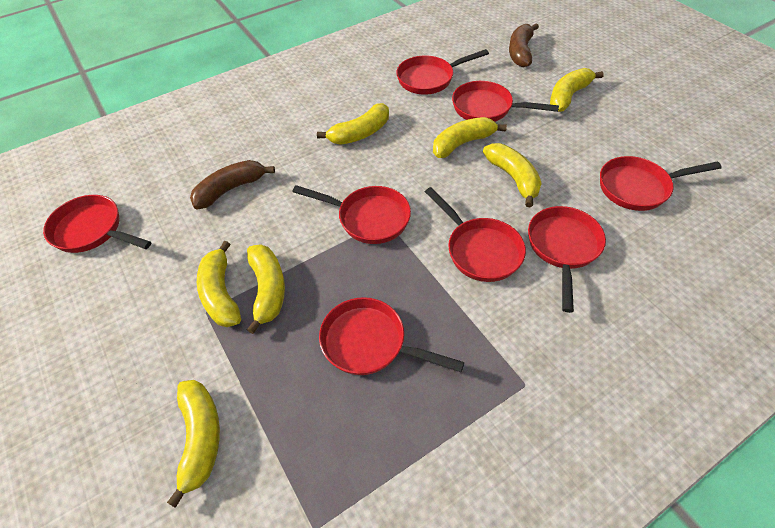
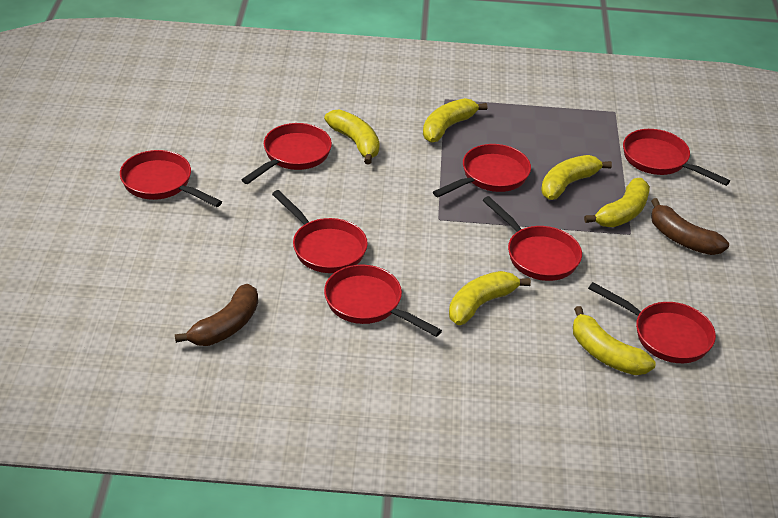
yellow banana: 7 -> 6

